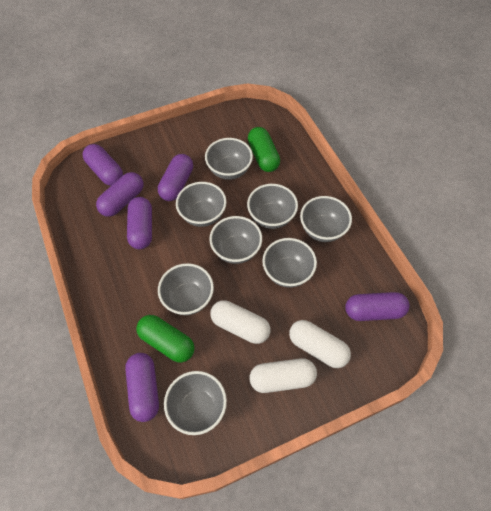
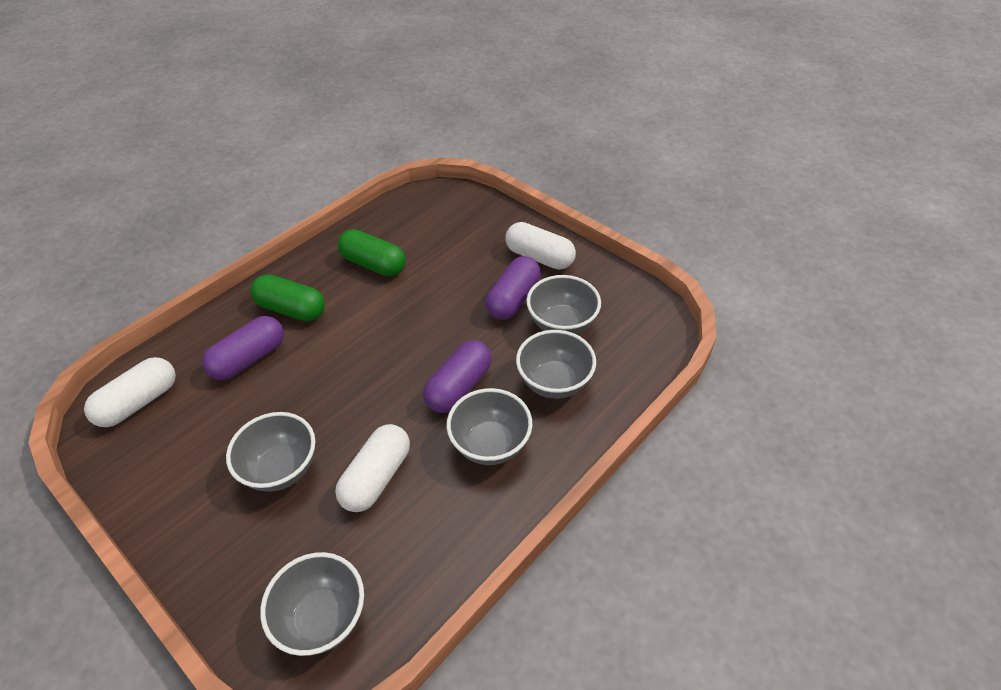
grey bowl: 8 -> 5
purple capsule: 6 -> 3

